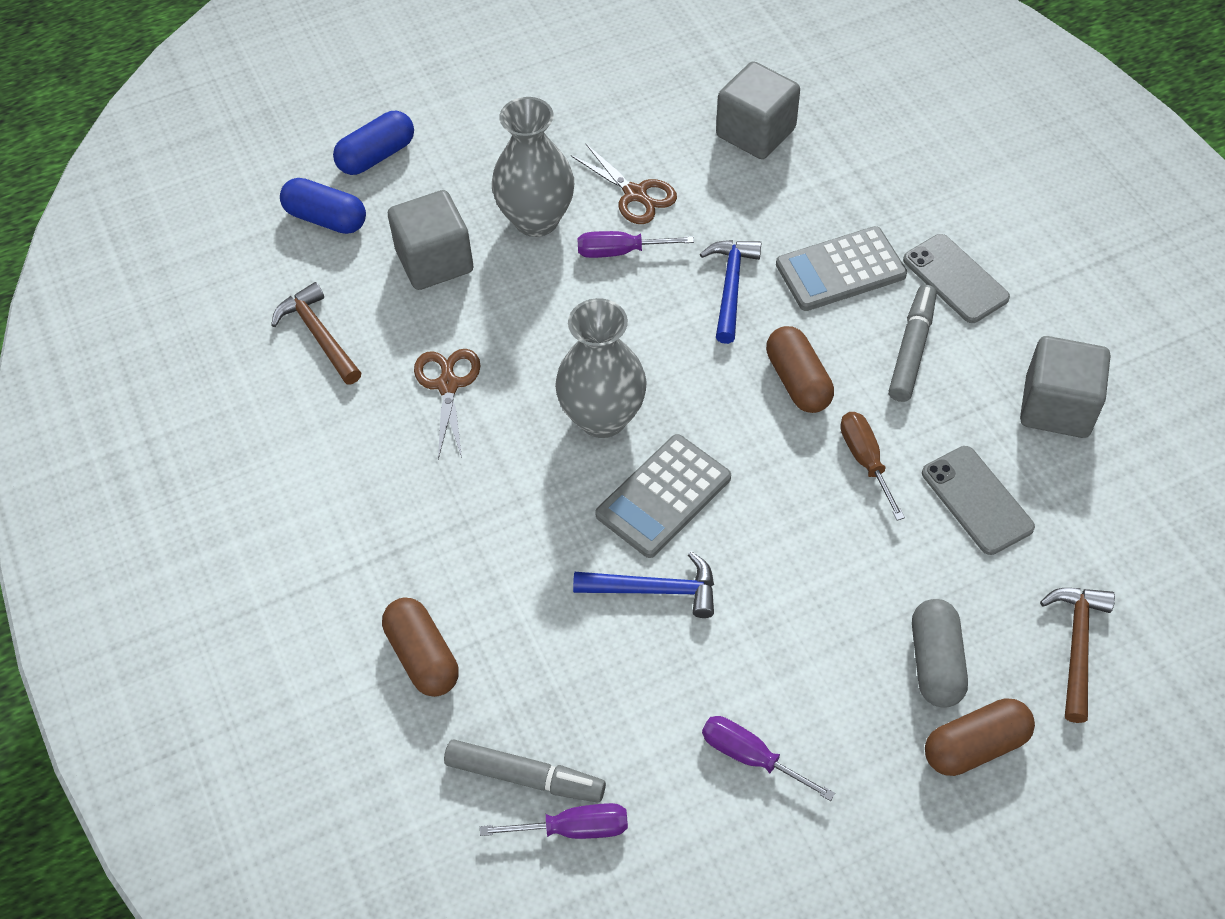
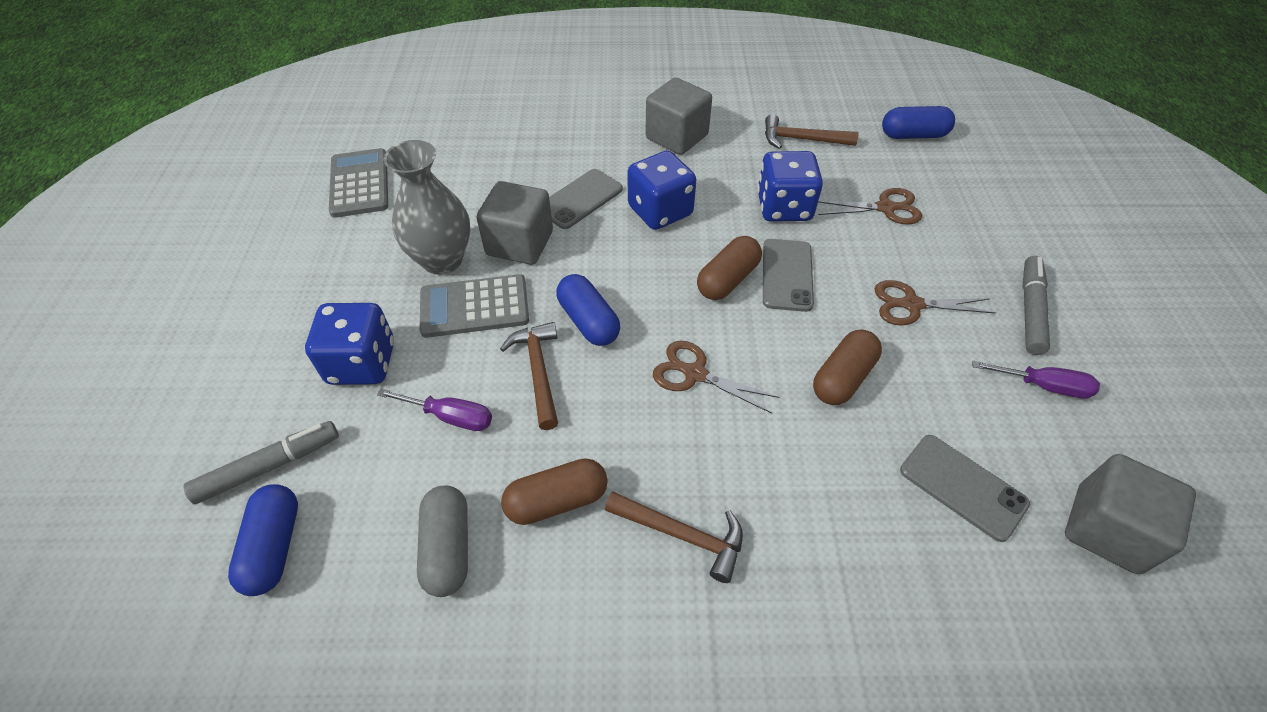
blue capsule: 2 -> 3
blue dice: 0 -> 3
blue hammer: 2 -> 0
brown hammer: 2 -> 3
brown scissors: 2 -> 3
brown screwdriver: 1 -> 0
grey phone: 2 -> 3
grey vase: 2 -> 1
purple screwdriver: 3 -> 2

